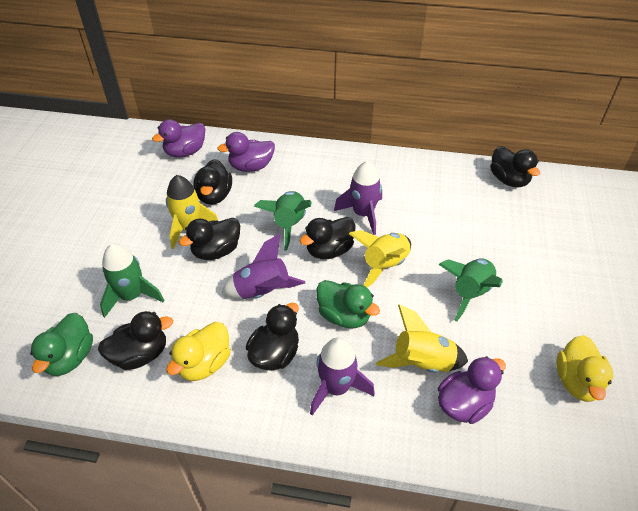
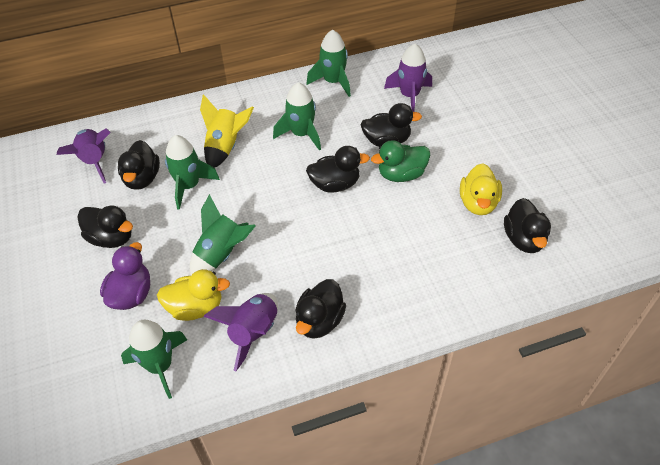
green duck: 2 -> 1
green rocket: 3 -> 5
purple duck: 3 -> 1
yellow rocket: 3 -> 1

